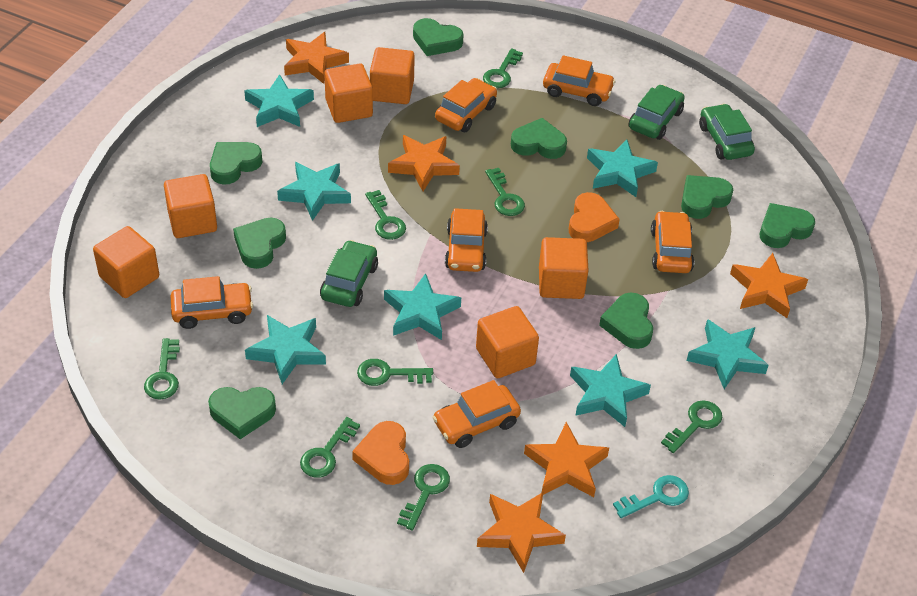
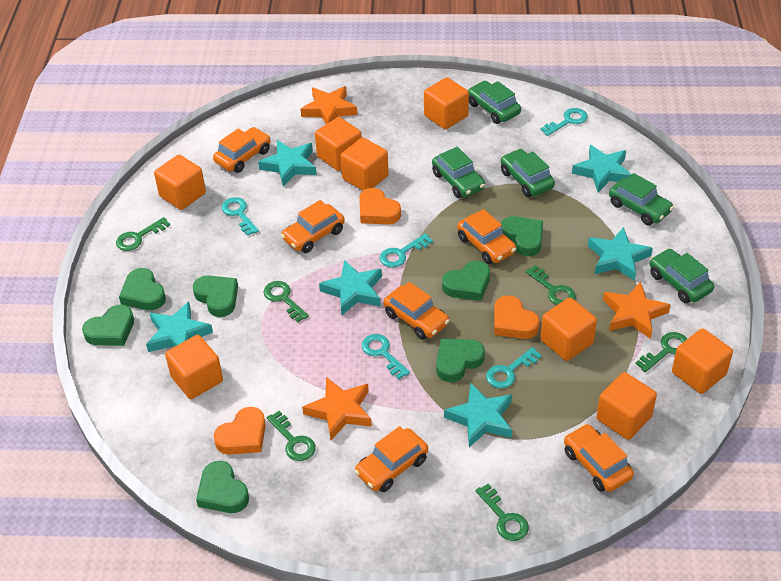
green car: 3 -> 5
green heart: 8 -> 7
green key: 8 -> 6
orange cube: 6 -> 8
orange heart: 2 -> 3
orange star: 5 -> 3
turquoise key: 1 -> 5
turquoise star: 7 -> 6

